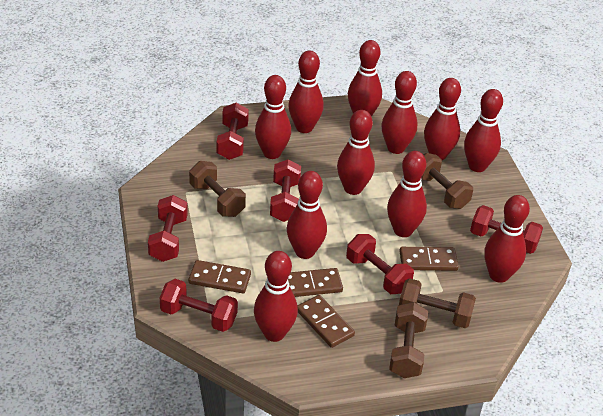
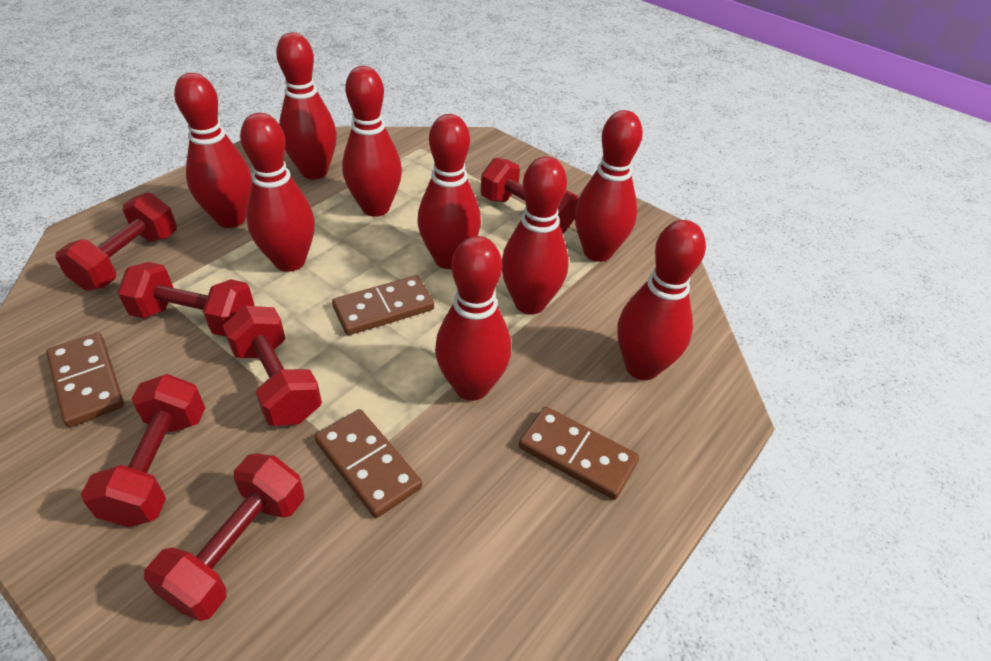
brown dumbbell: 4 -> 0
red bowling pin: 11 -> 9

